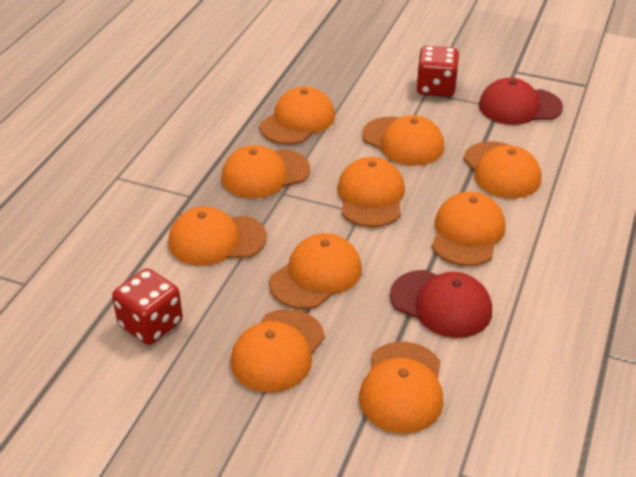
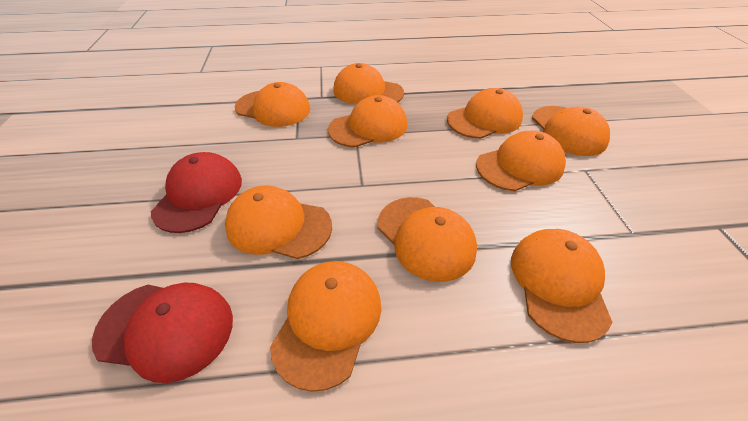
red dice: 2 -> 0

